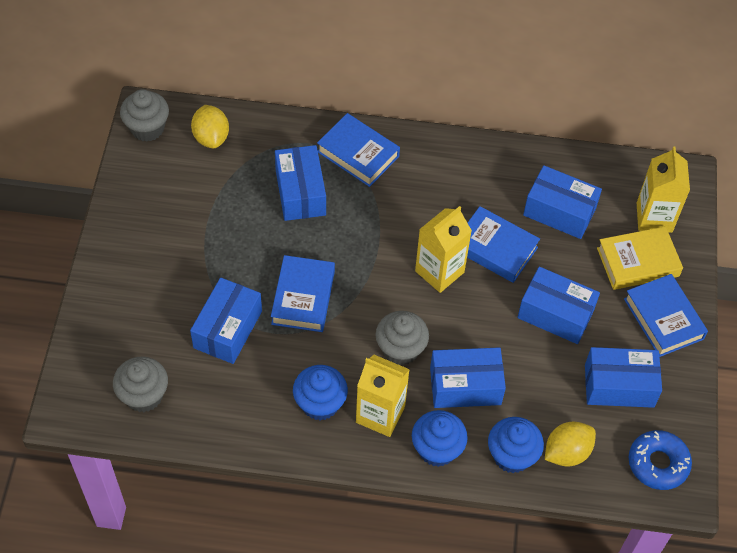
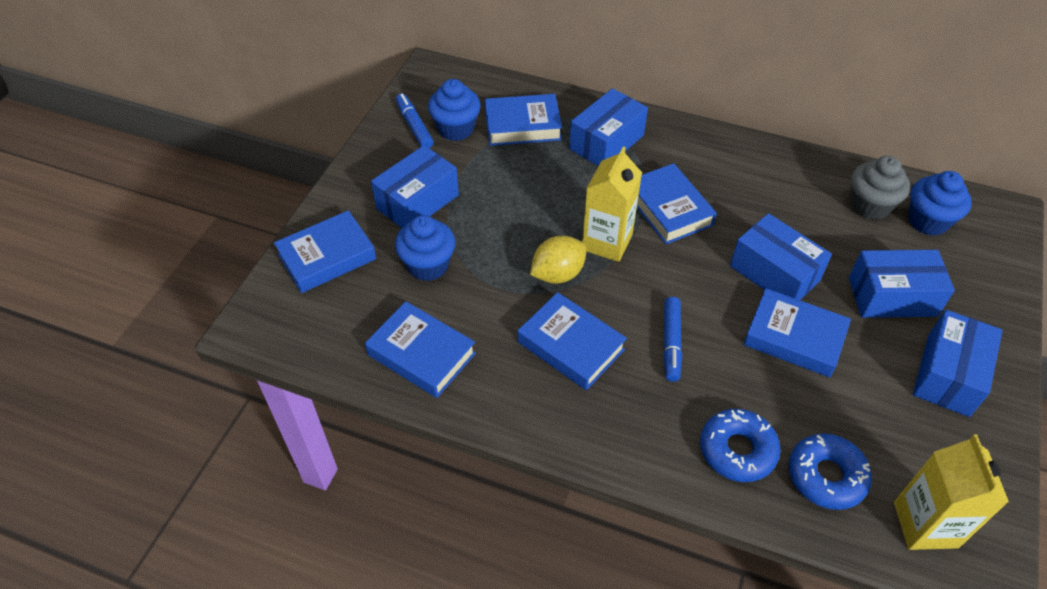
blue book: 4 -> 6
blue box: 6 -> 5
blue donut: 1 -> 2
blue marker: 0 -> 2
grey cupcake: 3 -> 1
yellow book: 1 -> 0
yellow carton: 3 -> 2
yellow lemon: 2 -> 1

